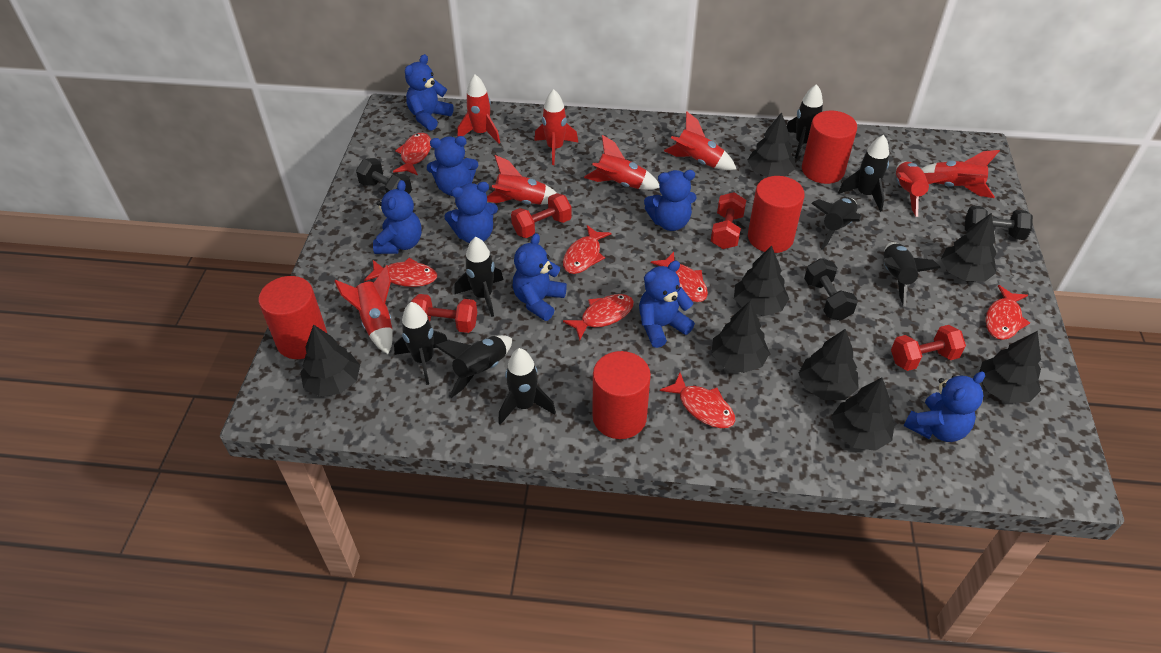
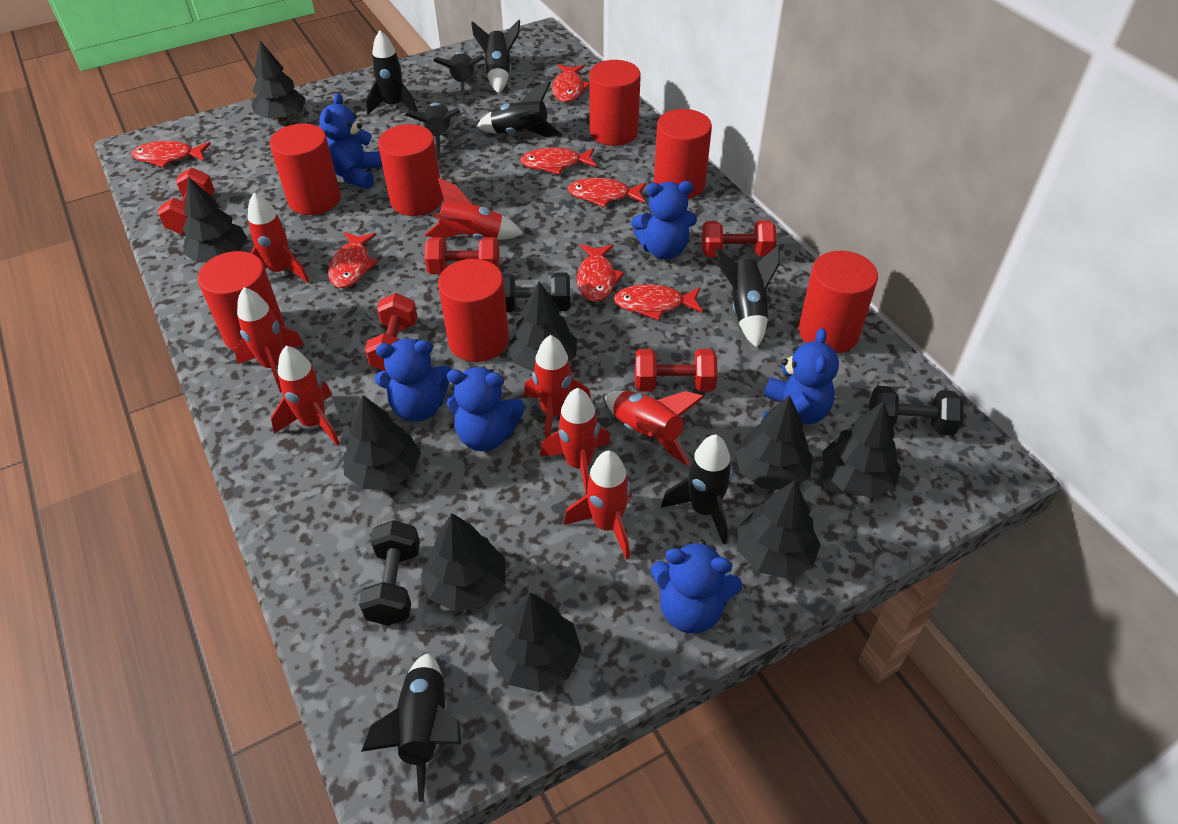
black tree: 8 -> 9
blue teddy bear: 8 -> 6
red cylinder: 4 -> 7
red dumbbell: 4 -> 5

